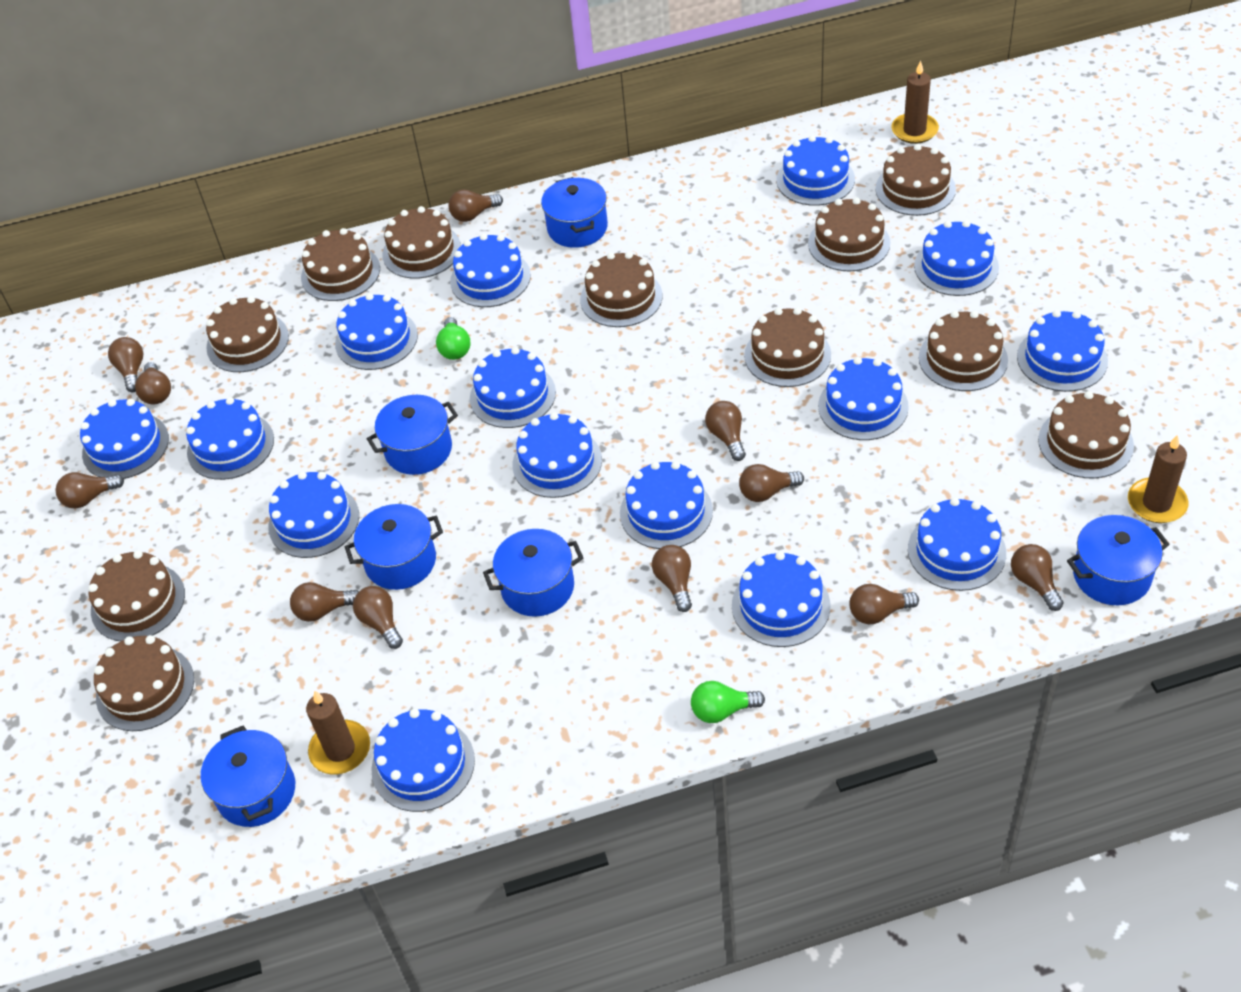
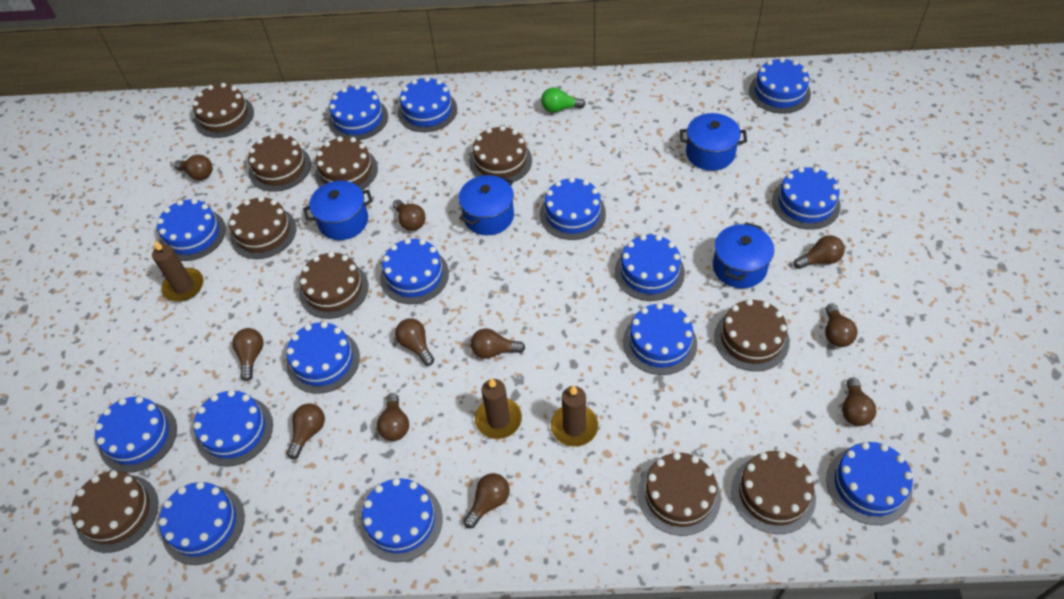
blue pot: 6 -> 4
brown cake: 11 -> 10
green light bulb: 2 -> 1

